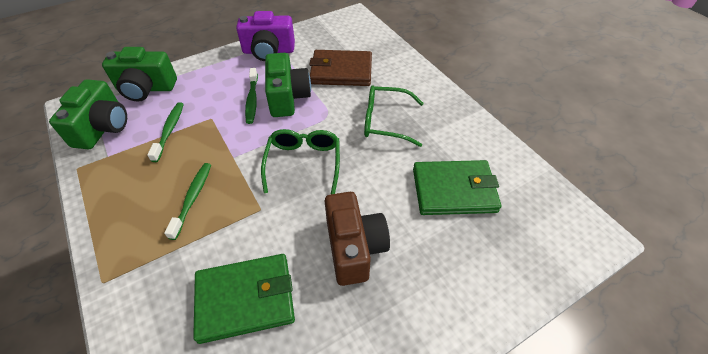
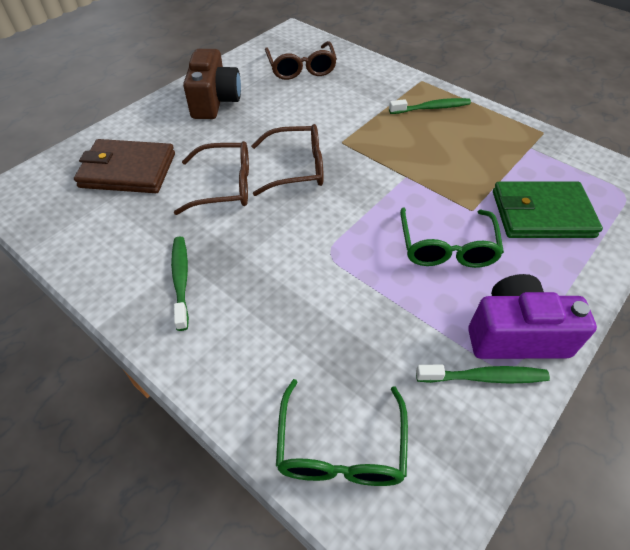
brown glasses: 0 -> 3
green camera: 3 -> 0
green wallet: 2 -> 1

